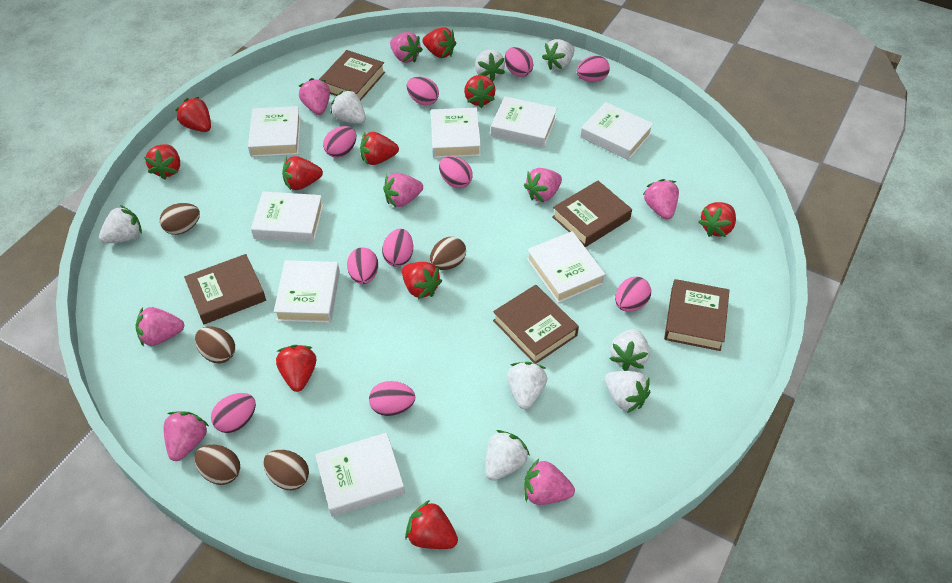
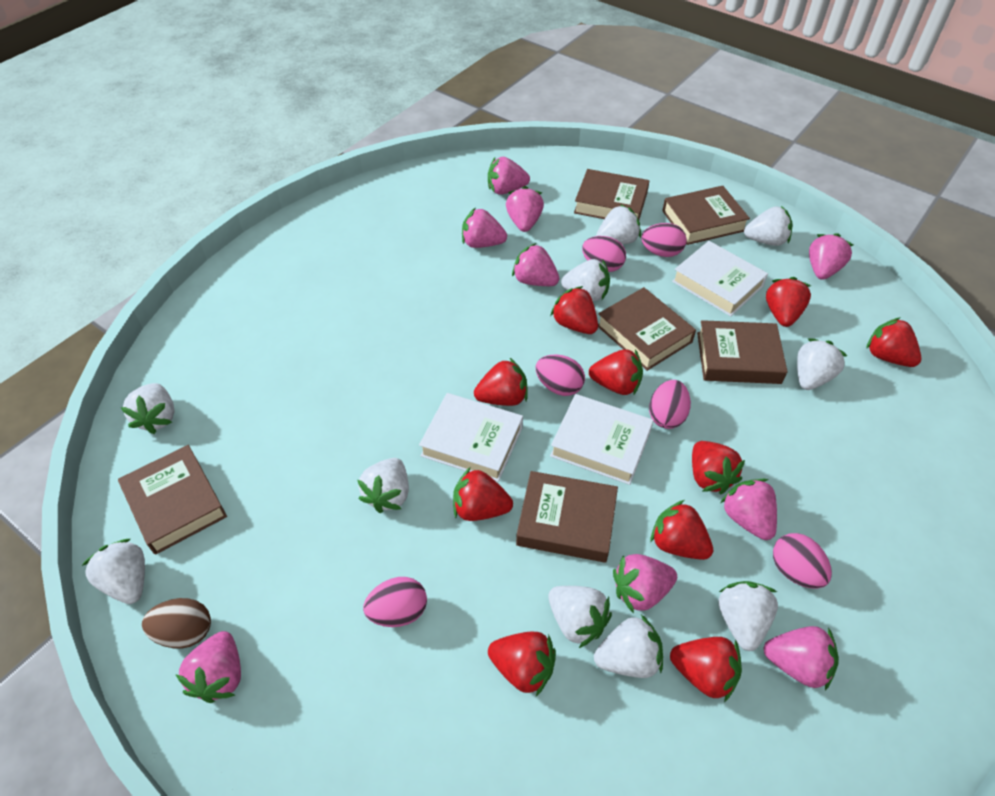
brown book: 5 -> 6
brown egg: 5 -> 1
pink egg: 10 -> 6
pink strawberry: 8 -> 9
white book: 8 -> 3
white strawberry: 8 -> 10

